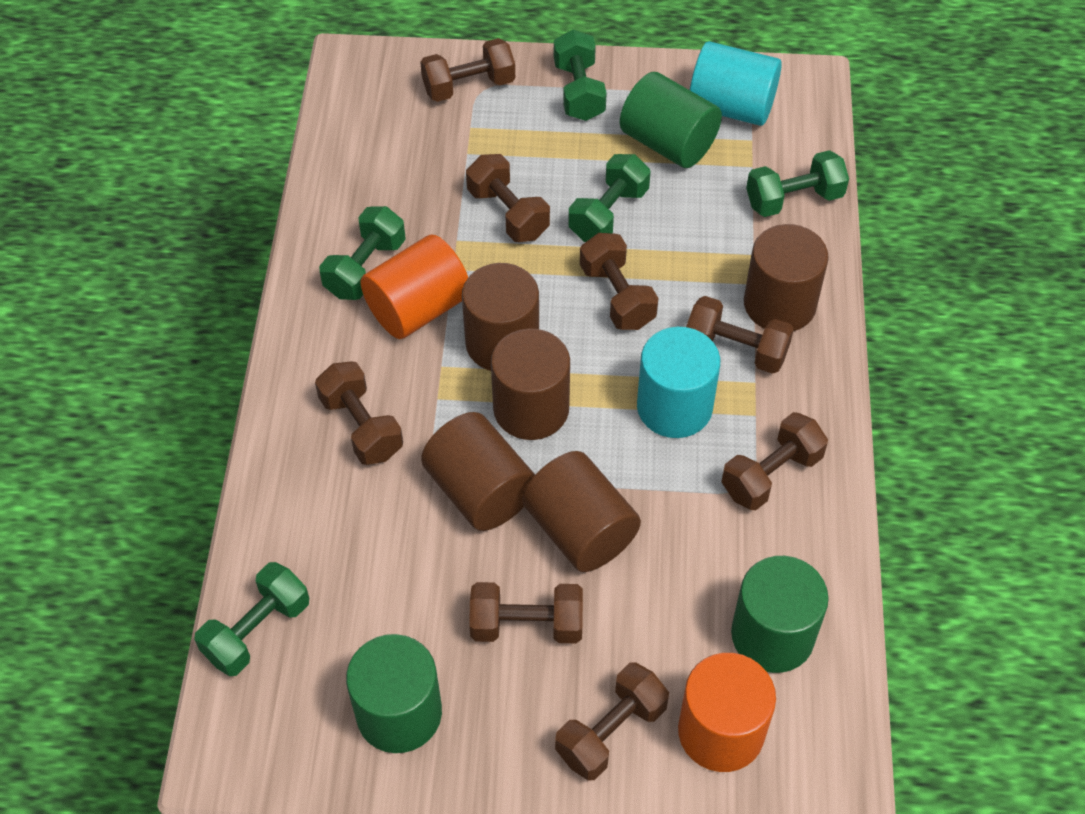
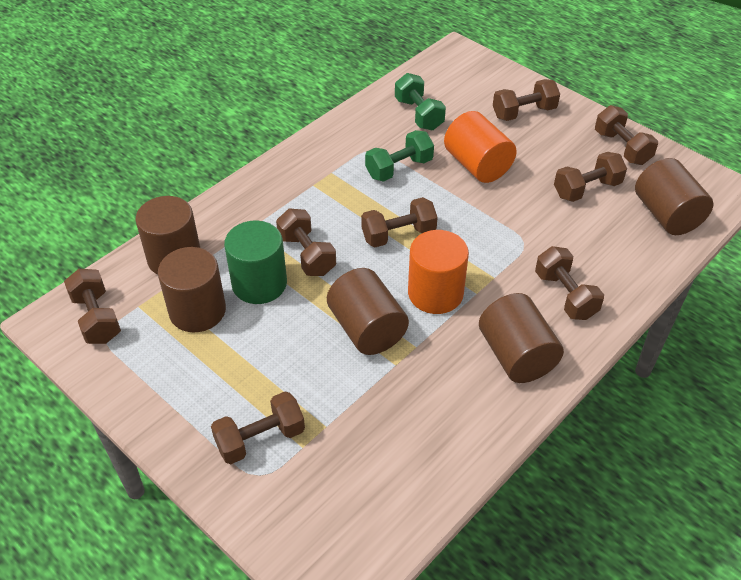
green cylinder: 3 -> 1
green dumbbell: 5 -> 2
turquoise cylinder: 2 -> 0

